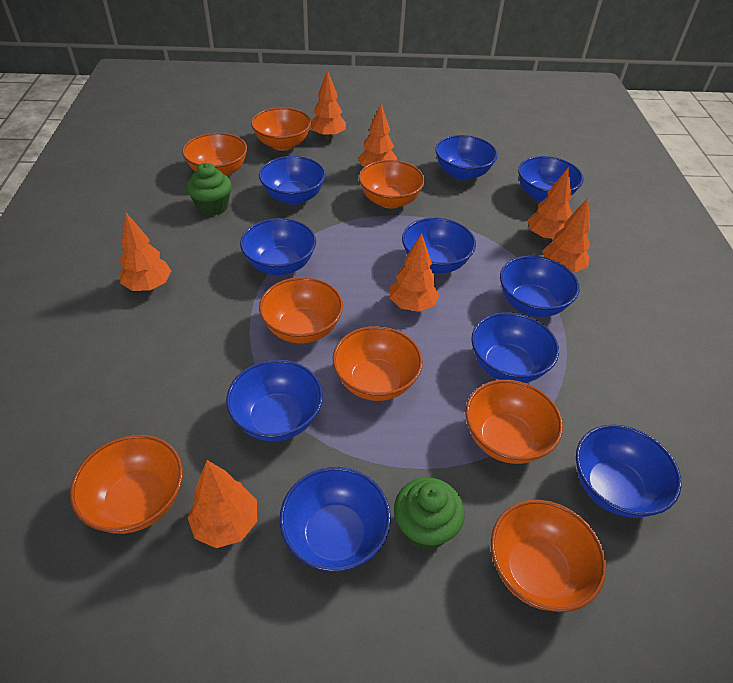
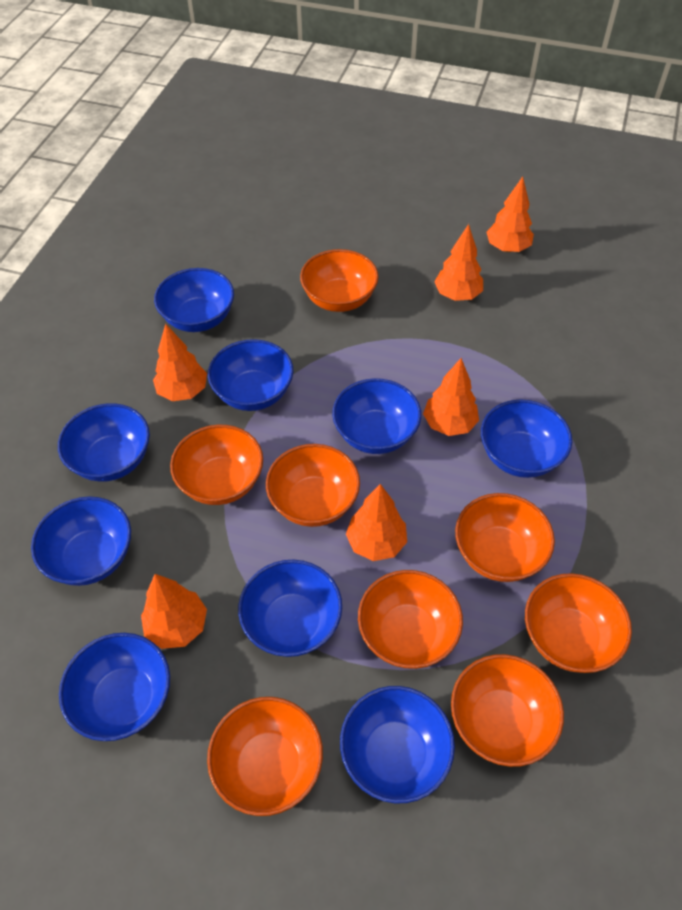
blue bowl: 10 -> 9
green cupcake: 2 -> 0
orange tree: 7 -> 6

